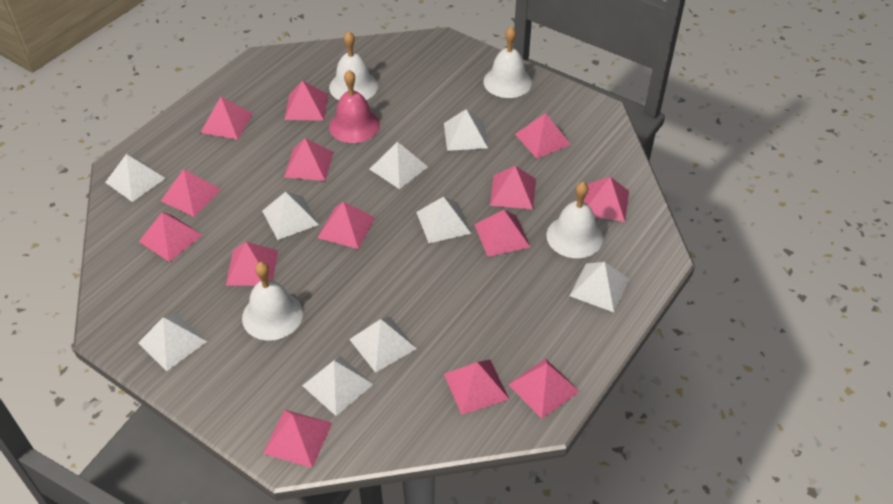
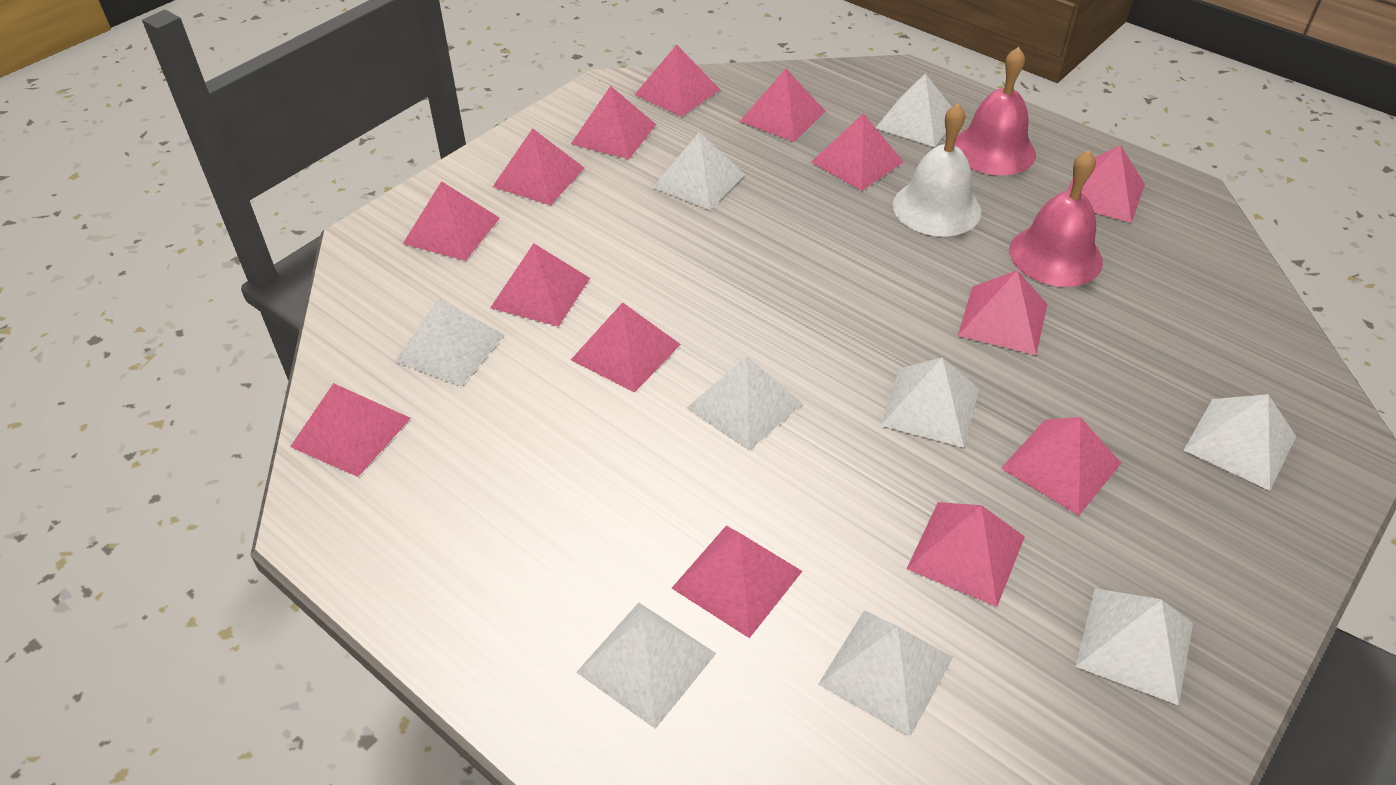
pink bell: 1 -> 2
white bell: 4 -> 1

